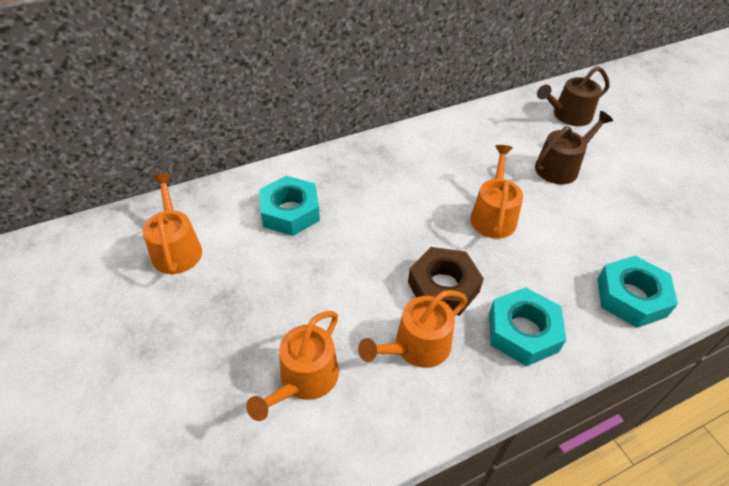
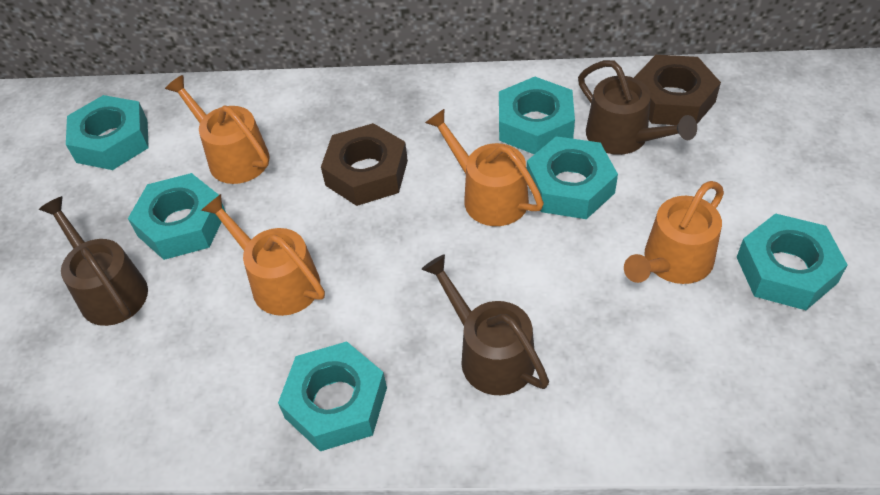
brown nut: 1 -> 2
brown watering can: 2 -> 3
turquoise nut: 3 -> 6

